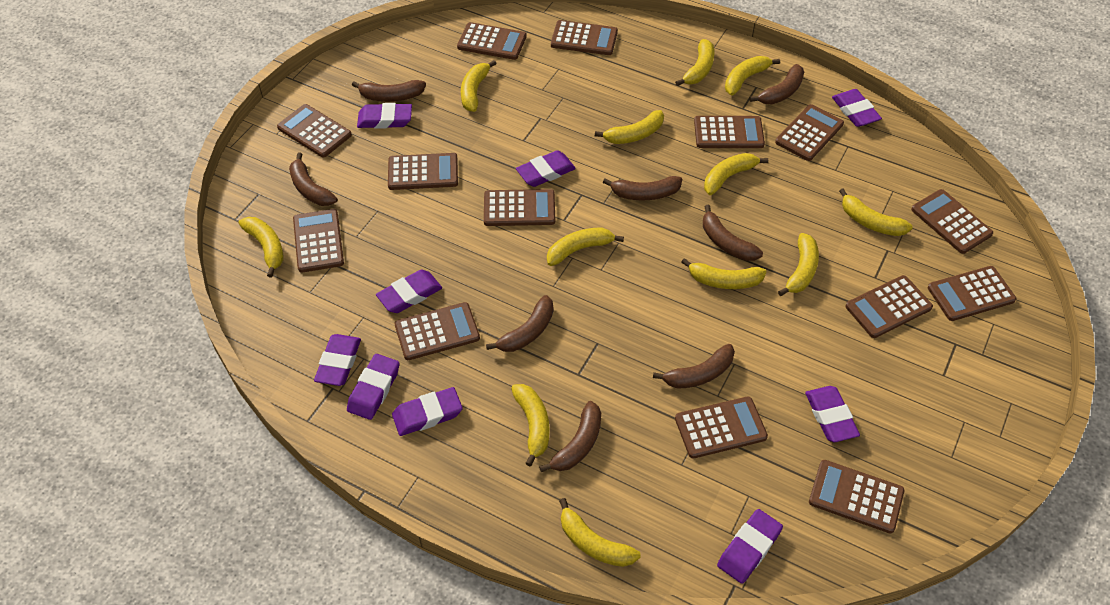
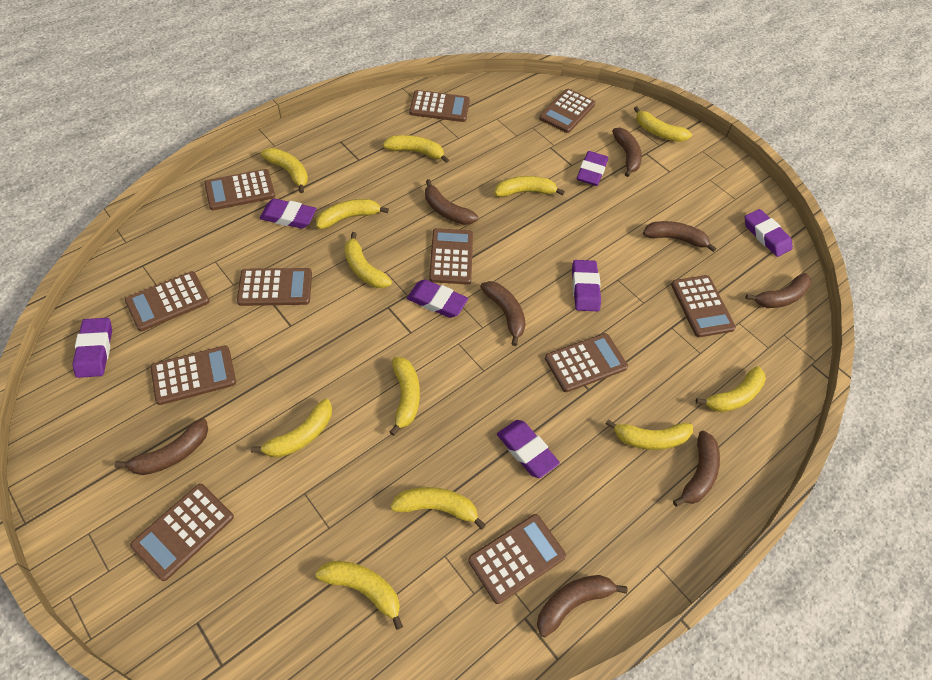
brown calculator: 14 -> 11
purple eraser: 9 -> 7

